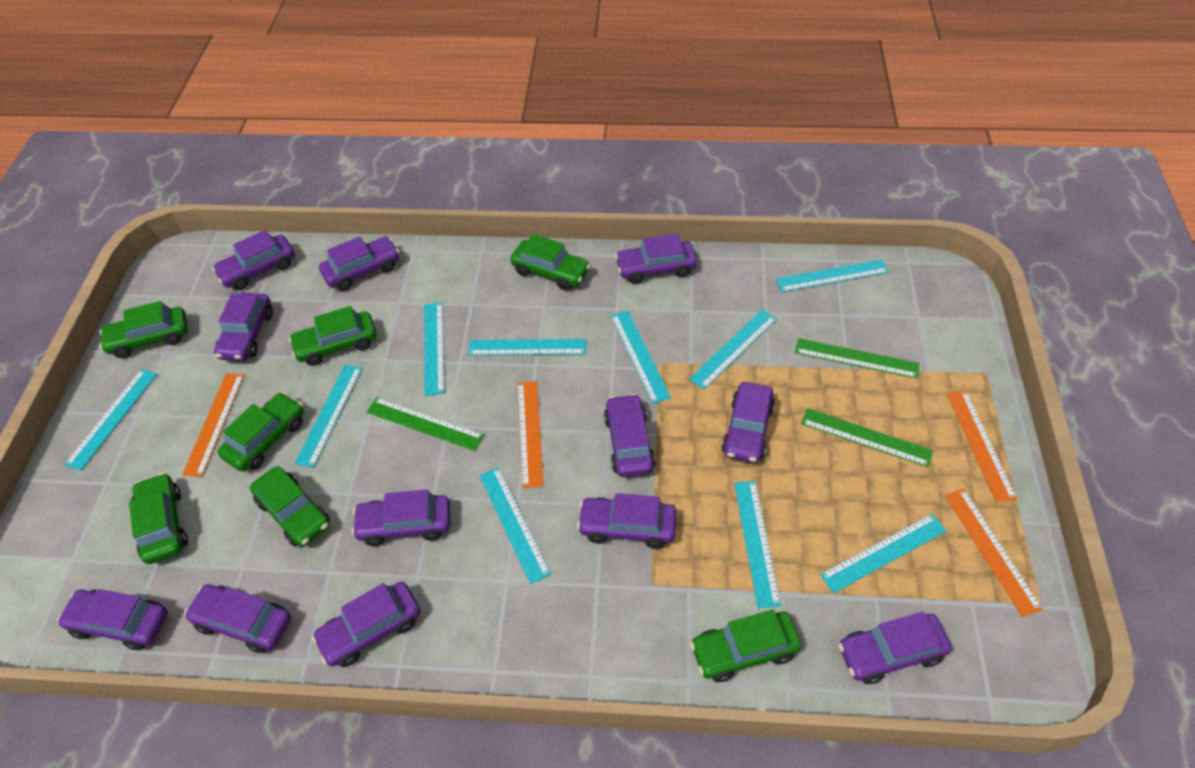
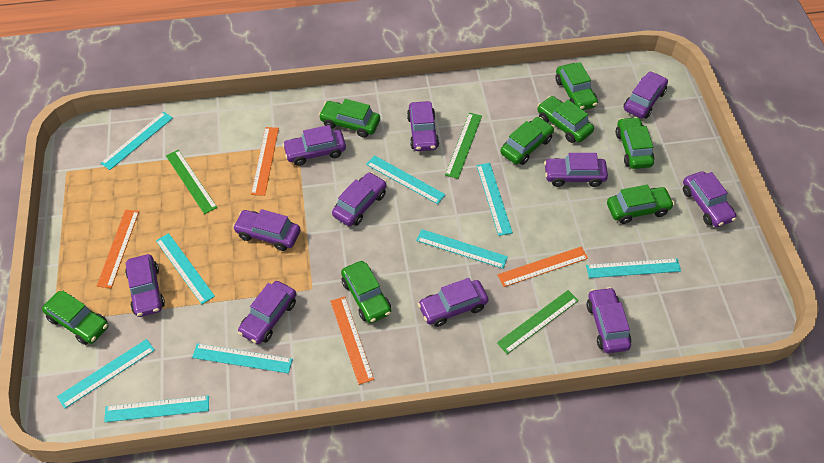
green car: 7 -> 8
purple car: 12 -> 11
turquoise ruler: 10 -> 9

